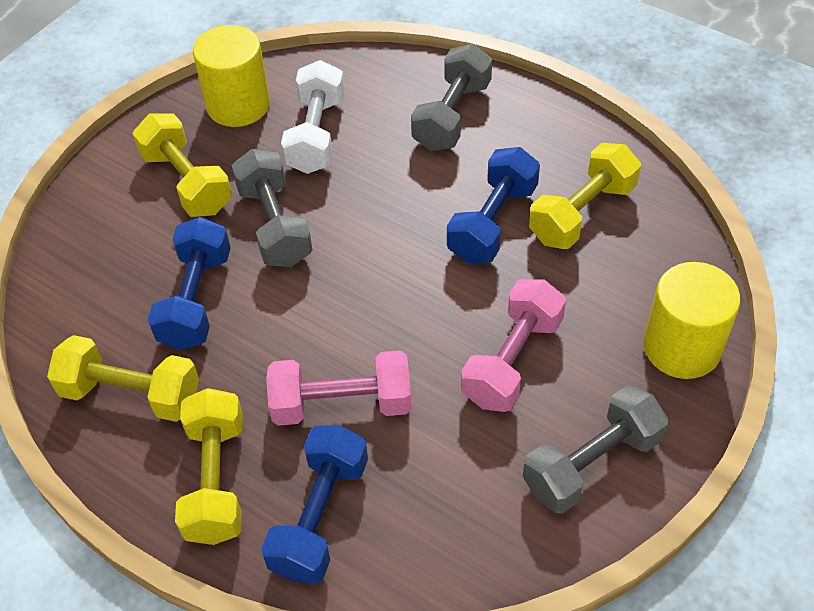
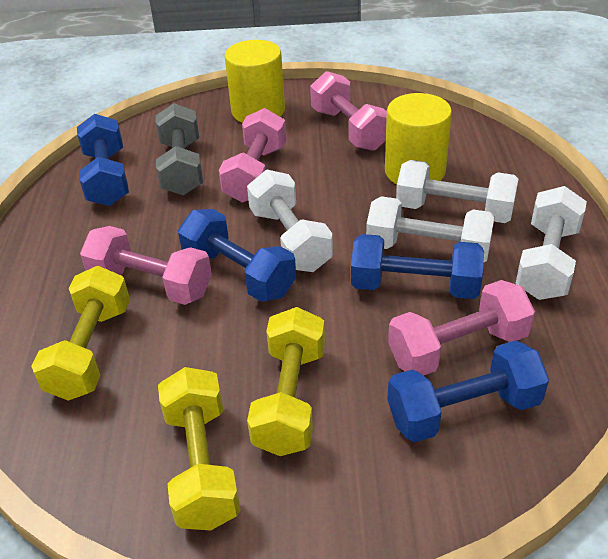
blue dumbbell: 3 -> 4
grey dumbbell: 3 -> 1
pink dumbbell: 2 -> 4
white dumbbell: 1 -> 4
yellow dumbbell: 4 -> 3

